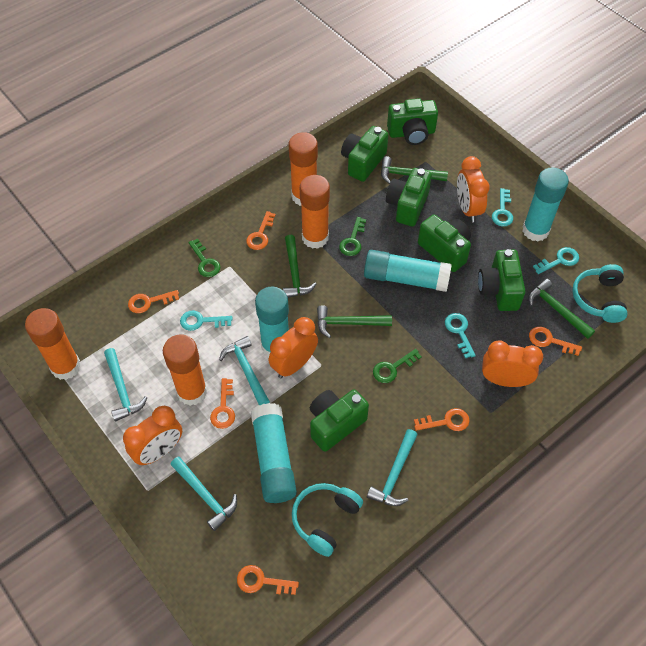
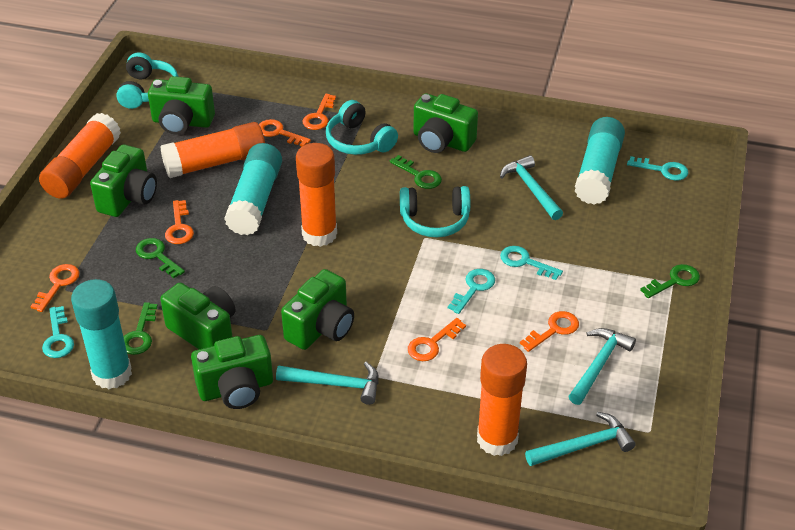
green hammer: 4 -> 0
green key: 3 -> 4
orange clock: 4 -> 0
turquoise glue stick: 4 -> 3
turquoise headphones: 2 -> 3

